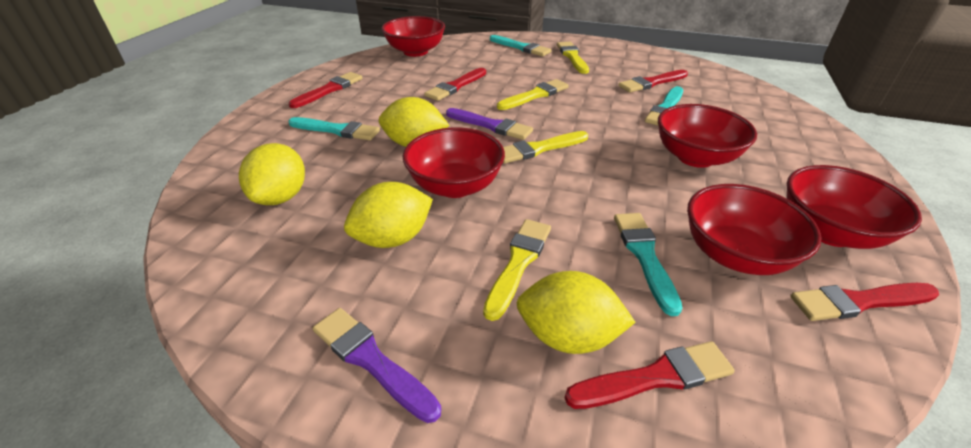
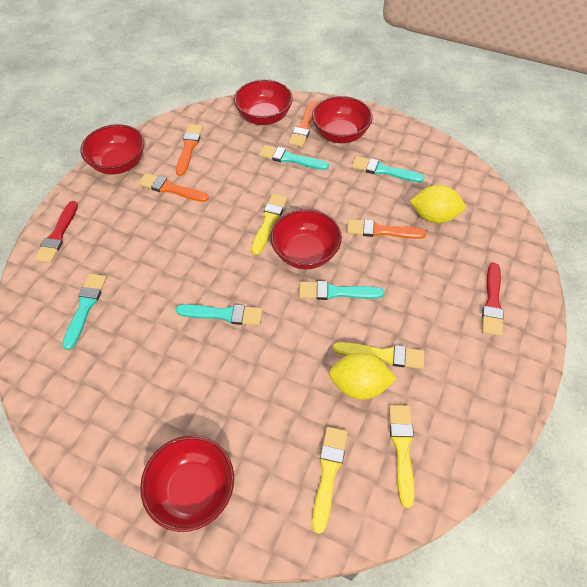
orange brush: 0 -> 4
purple brush: 2 -> 0
red brush: 5 -> 2
turquoise brush: 4 -> 5
yellow lemon: 4 -> 2

